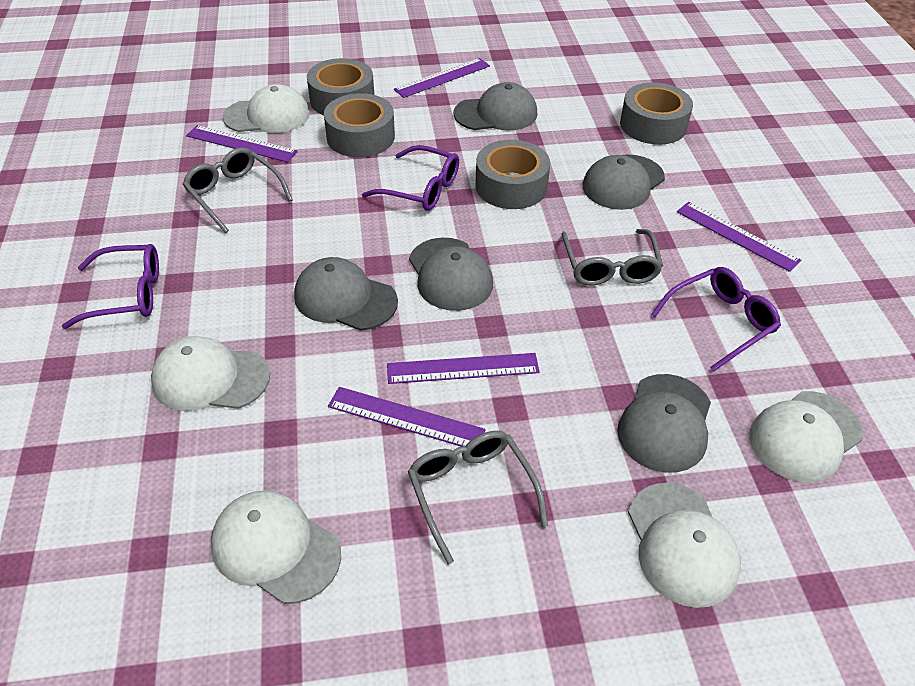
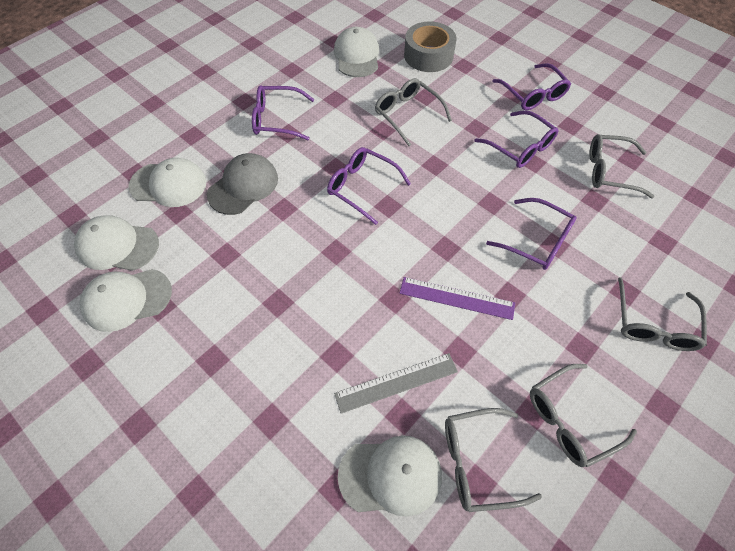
grey cap: 5 -> 1
grey glasses: 3 -> 5
grey ruler: 0 -> 1
grey tape: 4 -> 1
purple glasses: 3 -> 5
purple ruler: 5 -> 1

